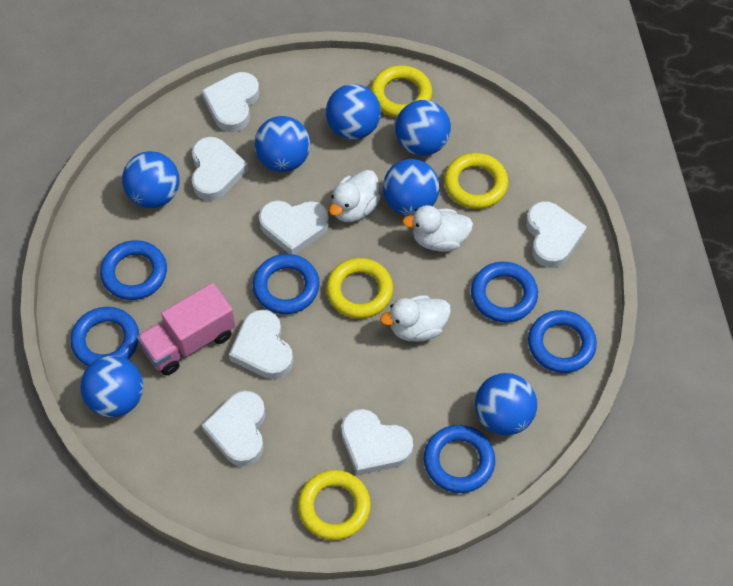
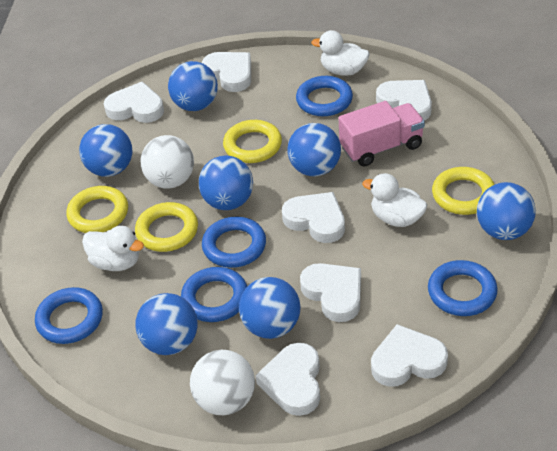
blue ring: 6 -> 5
white ball: 0 -> 2

